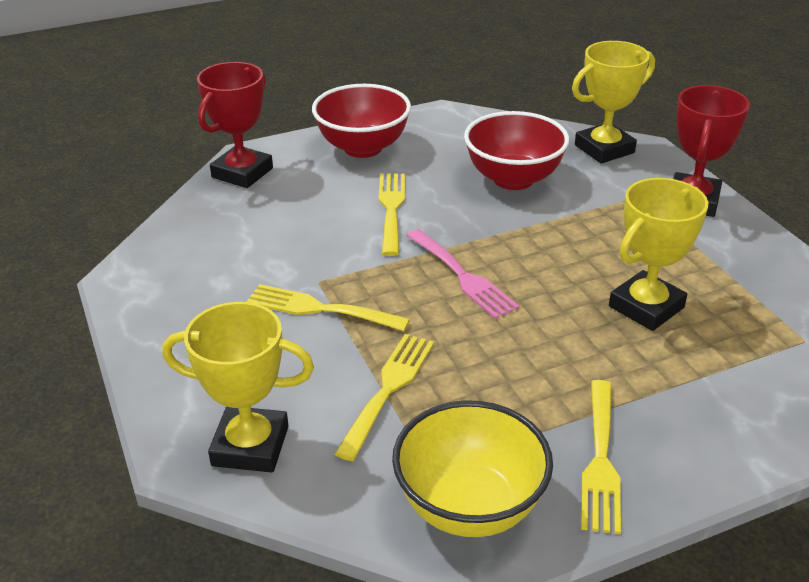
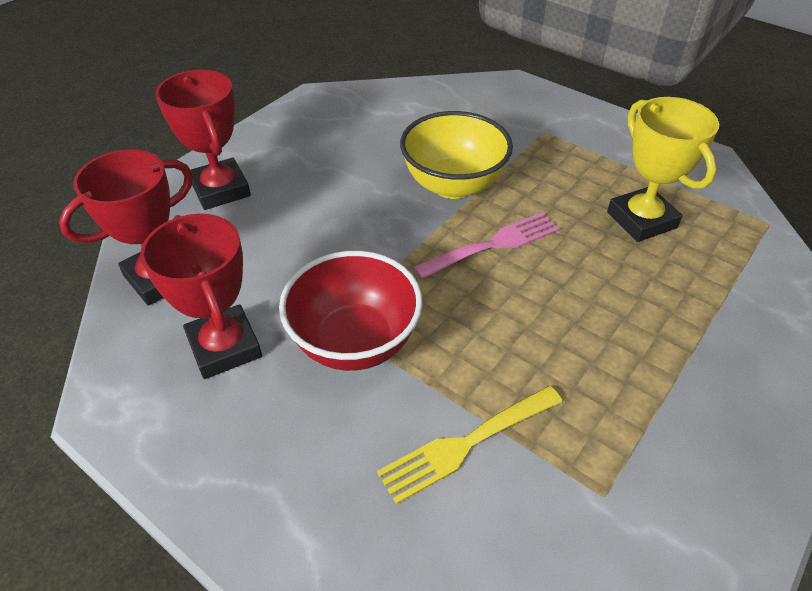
red bowl: 2 -> 1
red trophy: 2 -> 3
yellow fork: 4 -> 1
yellow trophy: 3 -> 1

